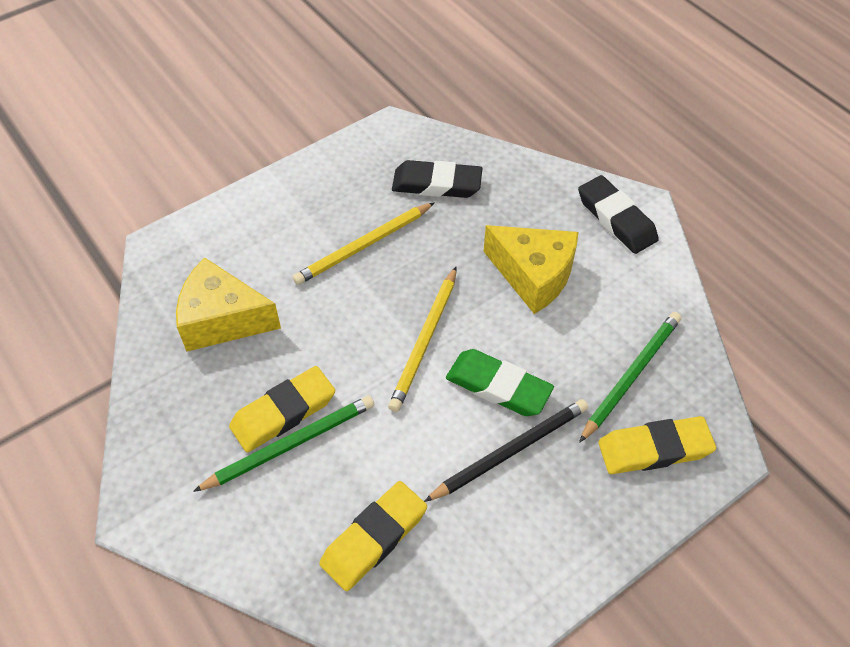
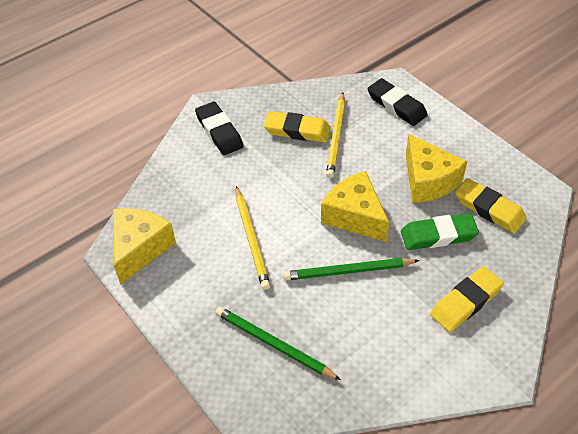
black pencil: 1 -> 0
yellow cheese: 2 -> 3

